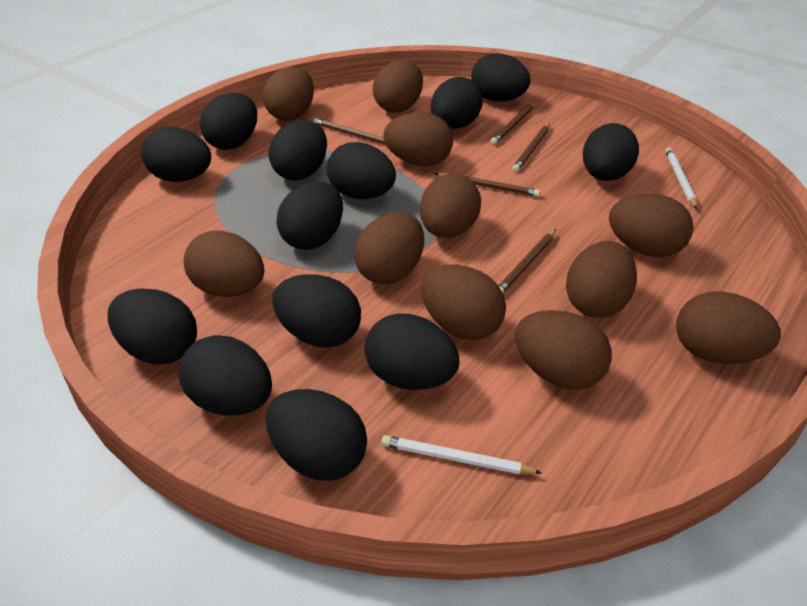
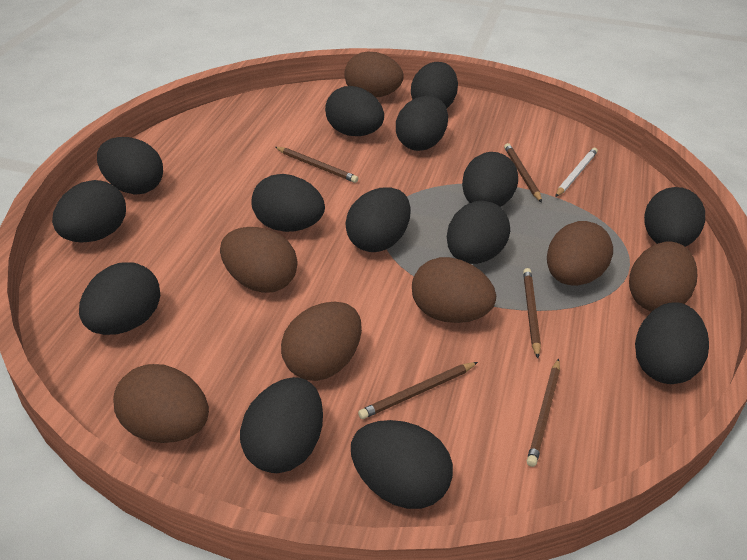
black egg: 13 -> 14
brown egg: 11 -> 7
white pencil: 2 -> 1

